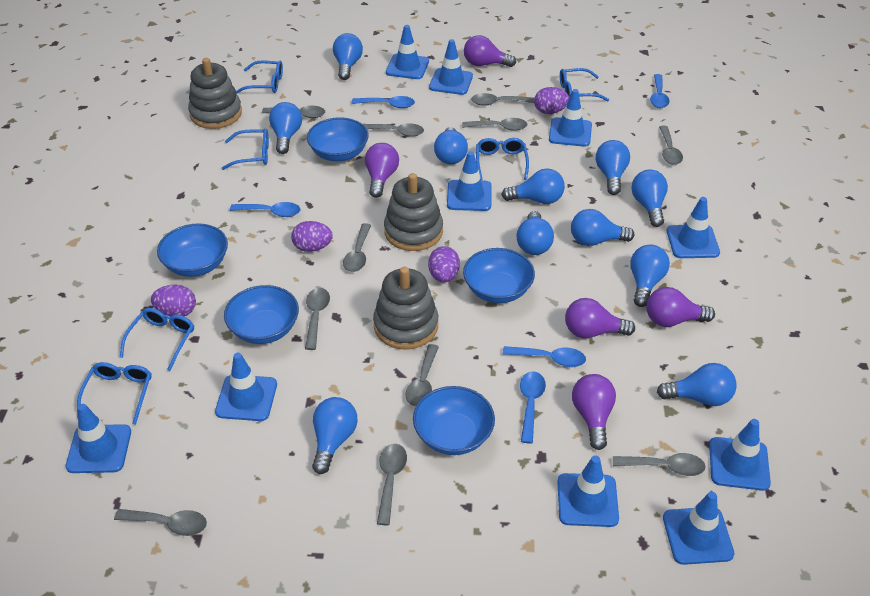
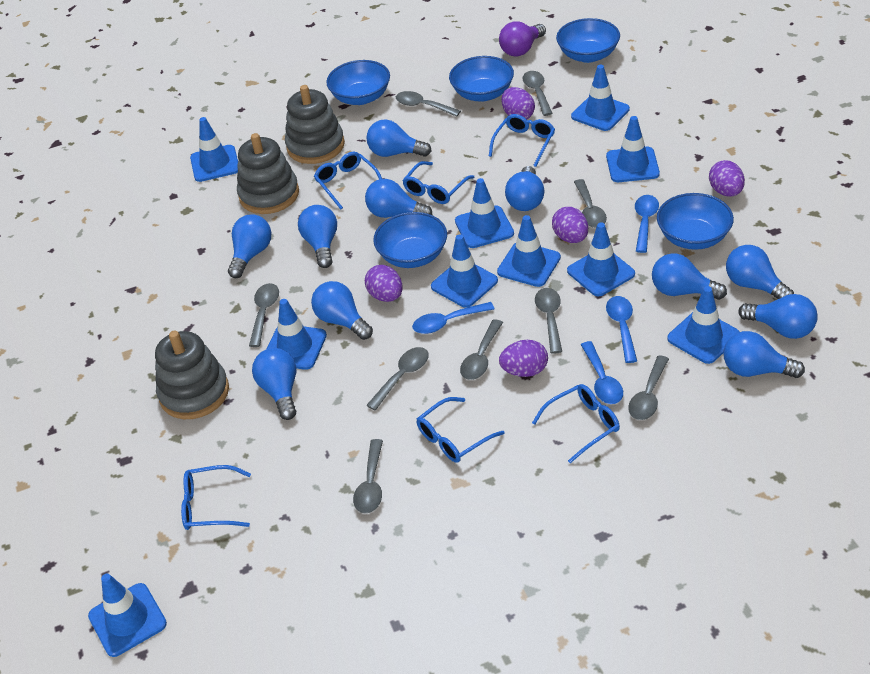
blue spoon: 5 -> 4
grey spoon: 11 -> 9
purple egg: 4 -> 5
purple light bulb: 5 -> 1

